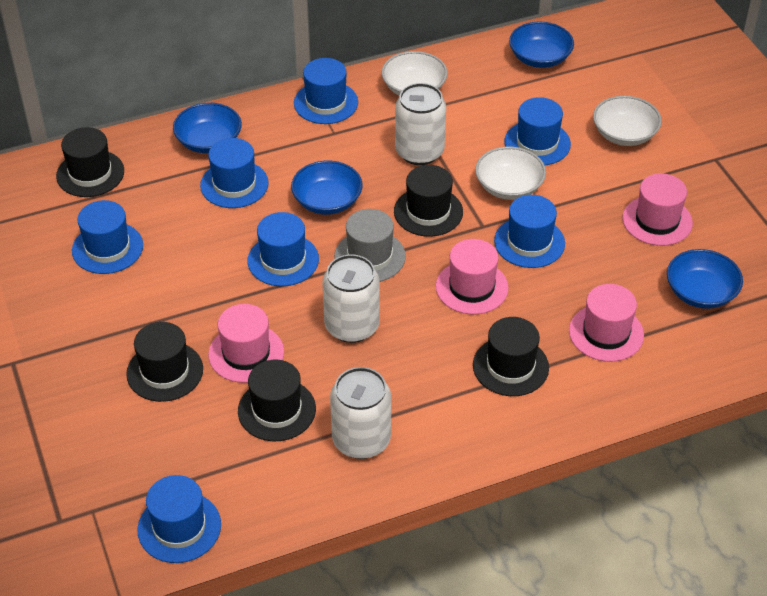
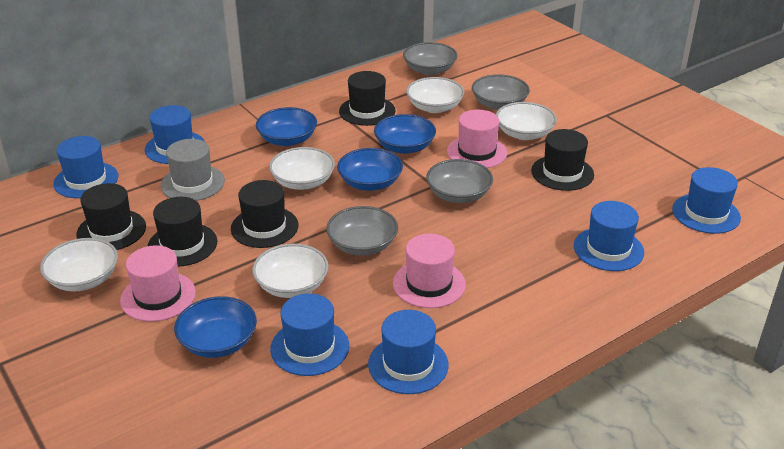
blue hat: 7 -> 6
grey bowl: 0 -> 4
pink hat: 4 -> 3
white bowl: 3 -> 5
white can: 3 -> 0

